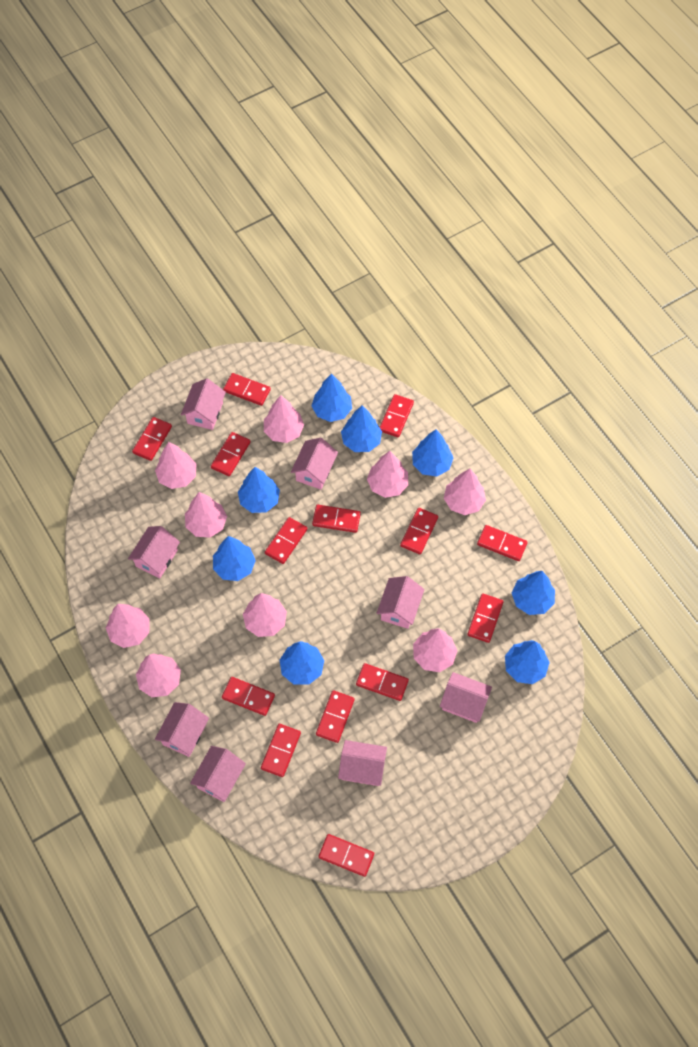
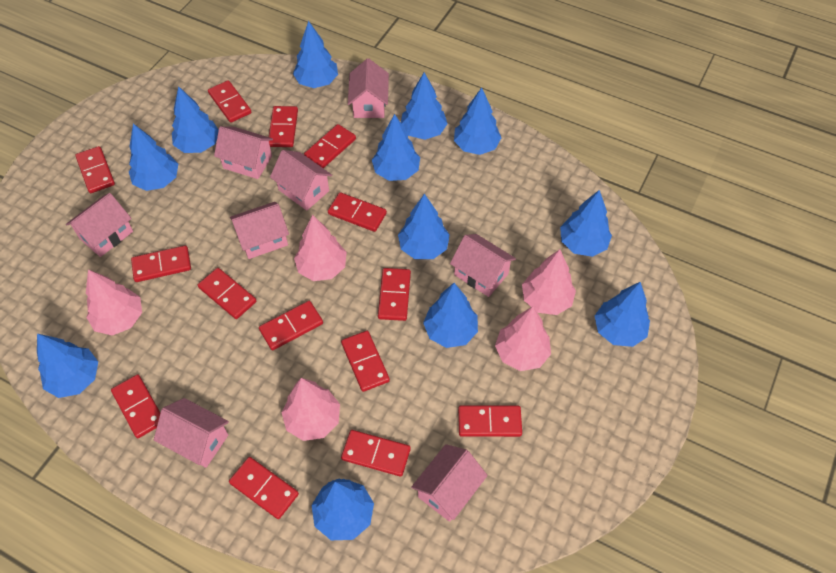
blue tree: 8 -> 12
pink tree: 9 -> 5

